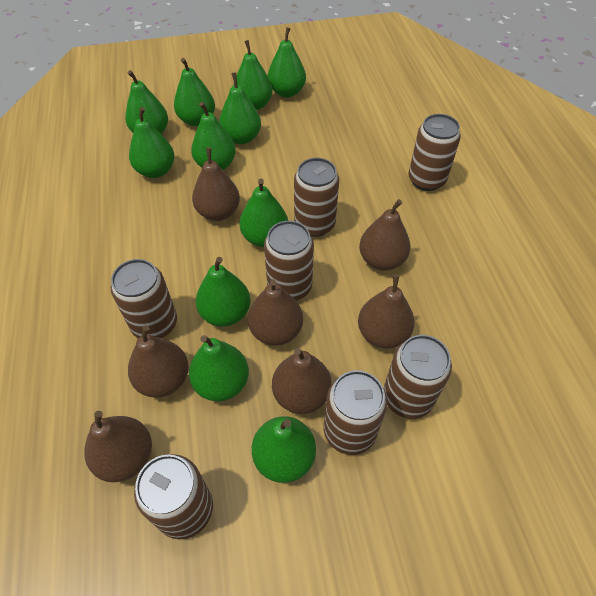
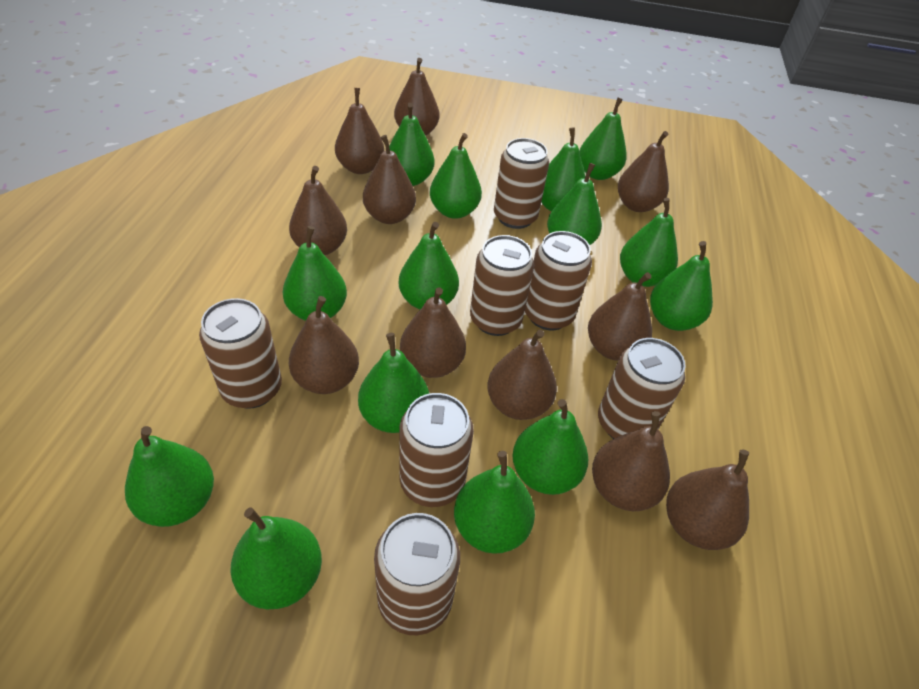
brown pear: 7 -> 11
green pear: 11 -> 14

